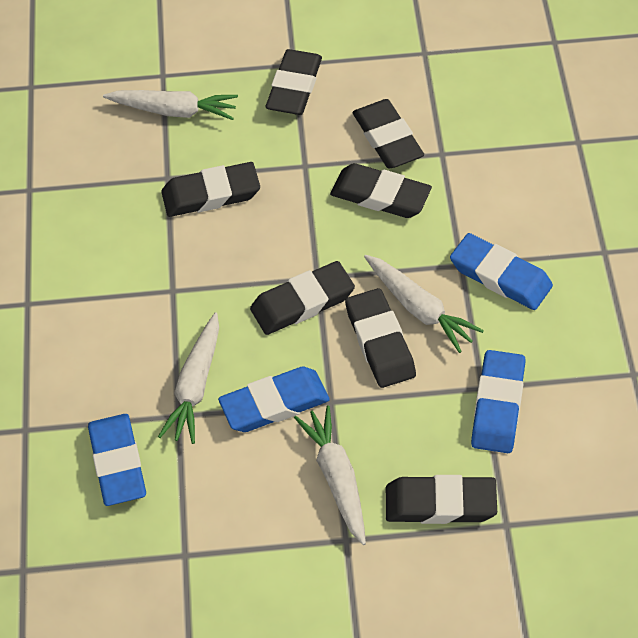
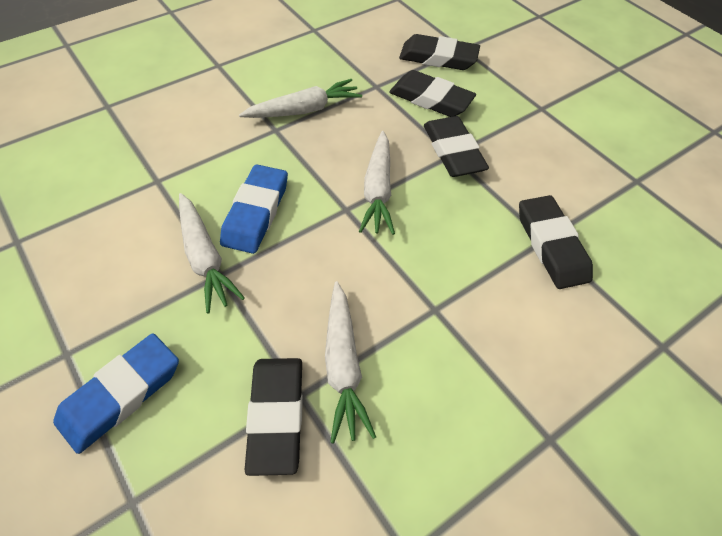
black eraser: 7 -> 5
blue eraser: 4 -> 2

